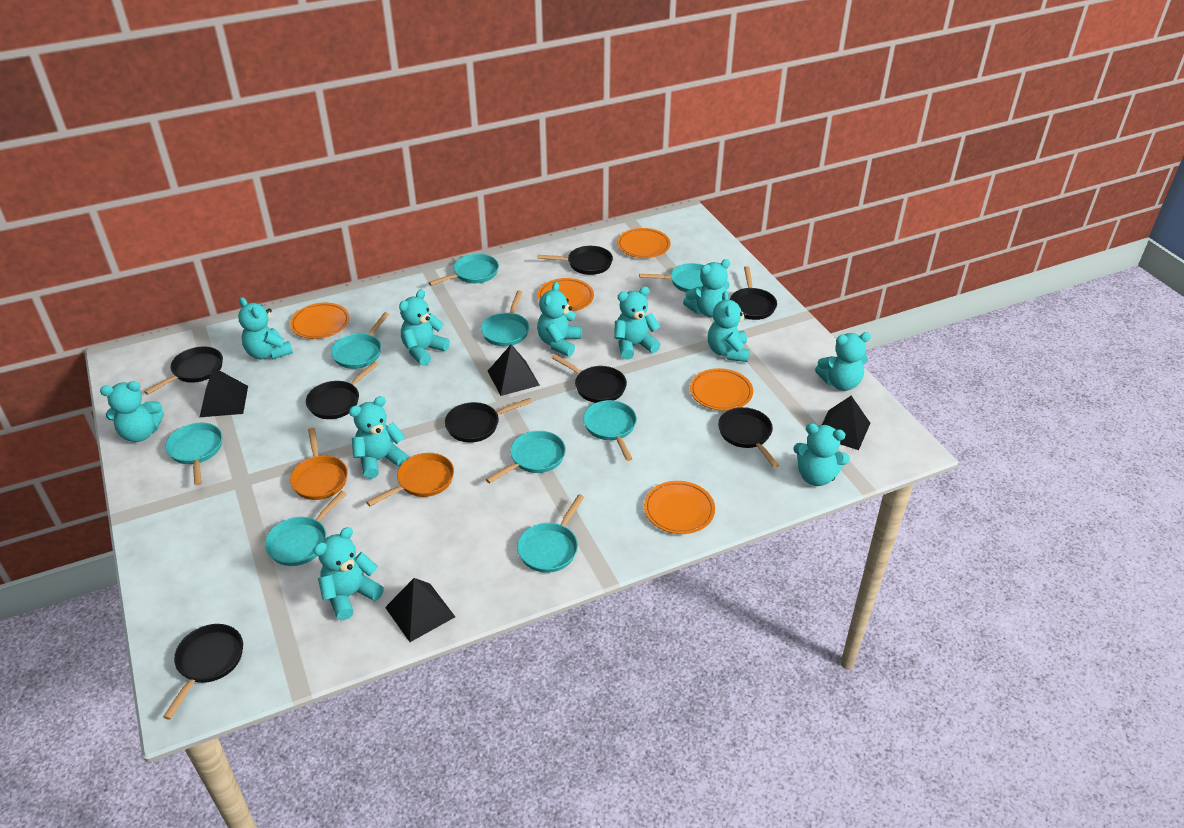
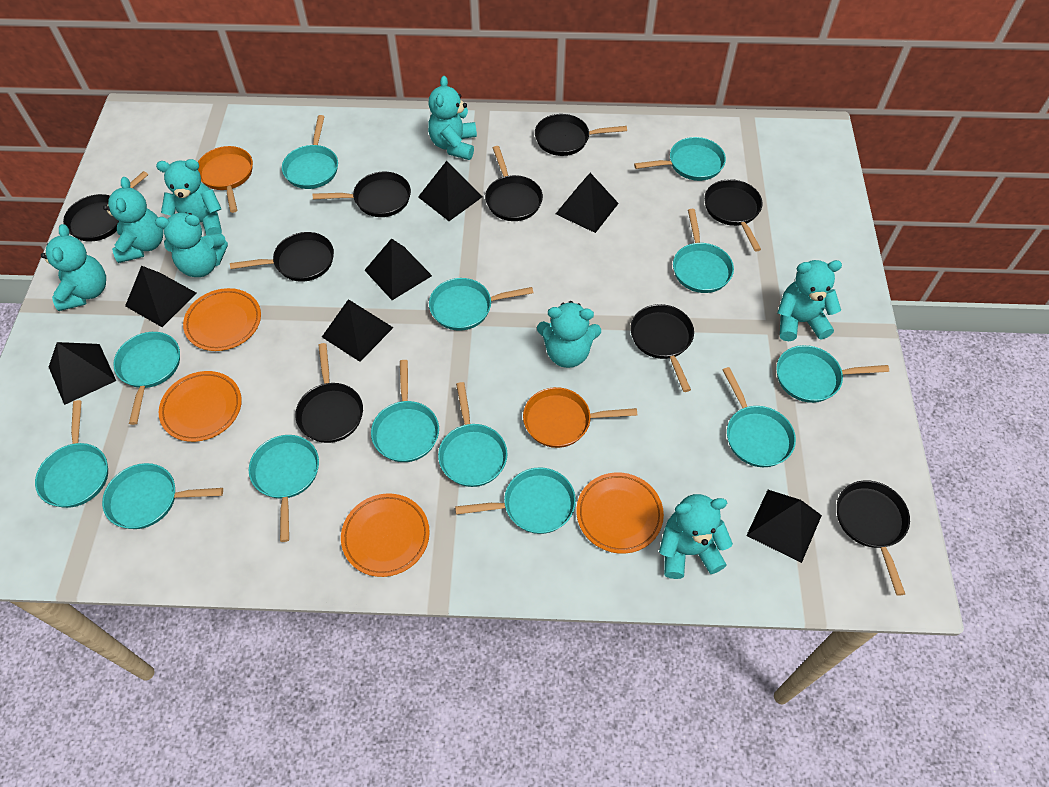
black pan: 8 -> 9
black pyramid: 4 -> 7
orange plate: 5 -> 4
turquoise pan: 9 -> 13
turquoise teddy bear: 11 -> 8

